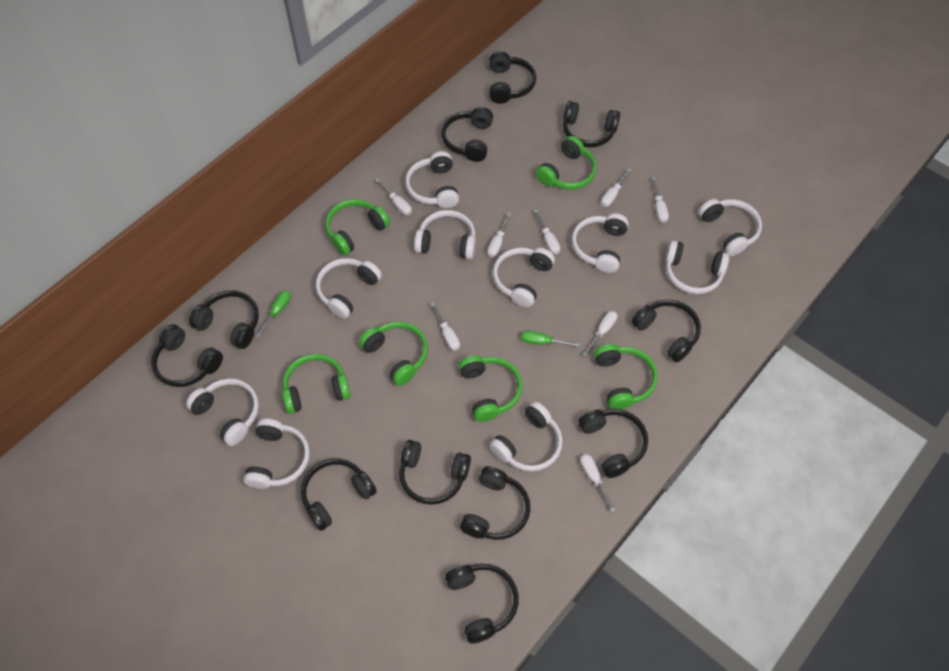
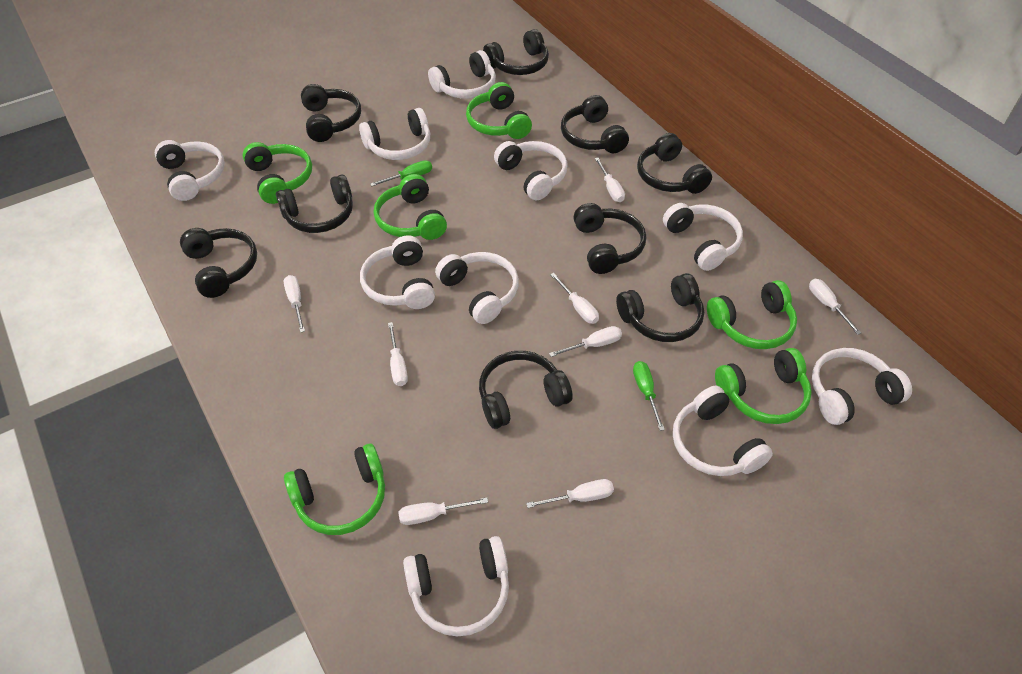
black headphones: 11 -> 9

